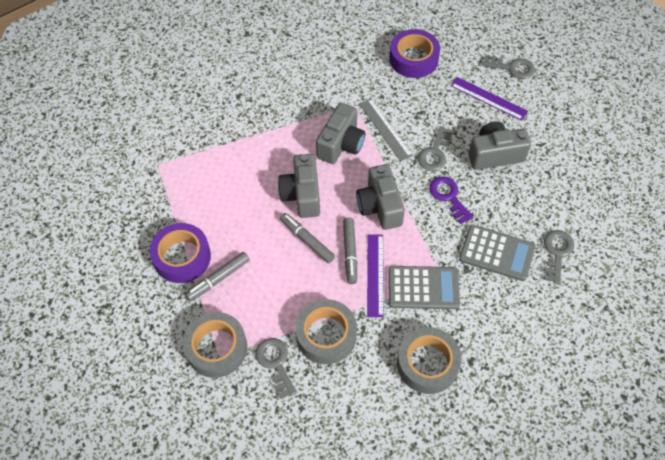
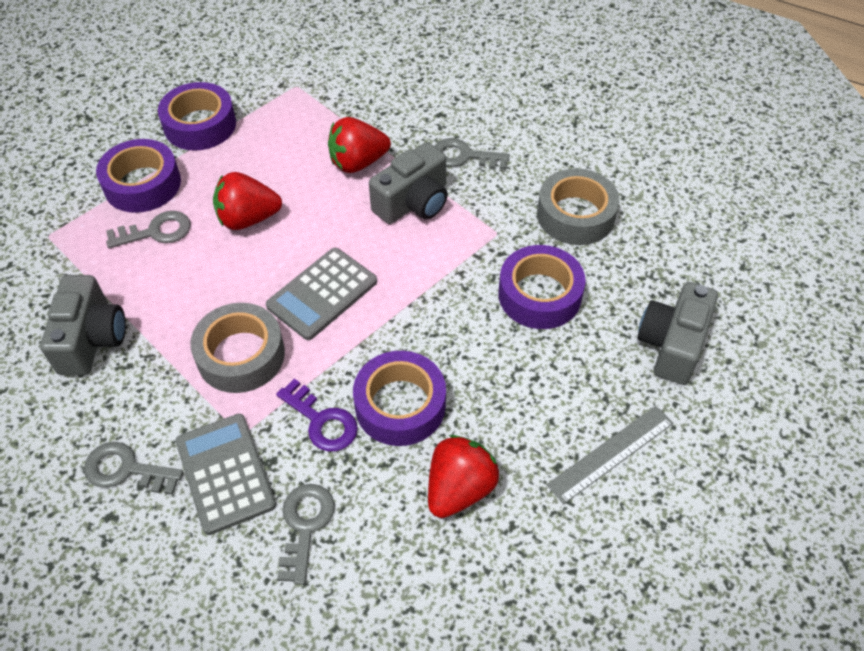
grey camera: 4 -> 3
grey marker: 3 -> 0
grey tape: 3 -> 2
purple ruler: 2 -> 0
purple tape: 2 -> 4
red strawberry: 0 -> 3

